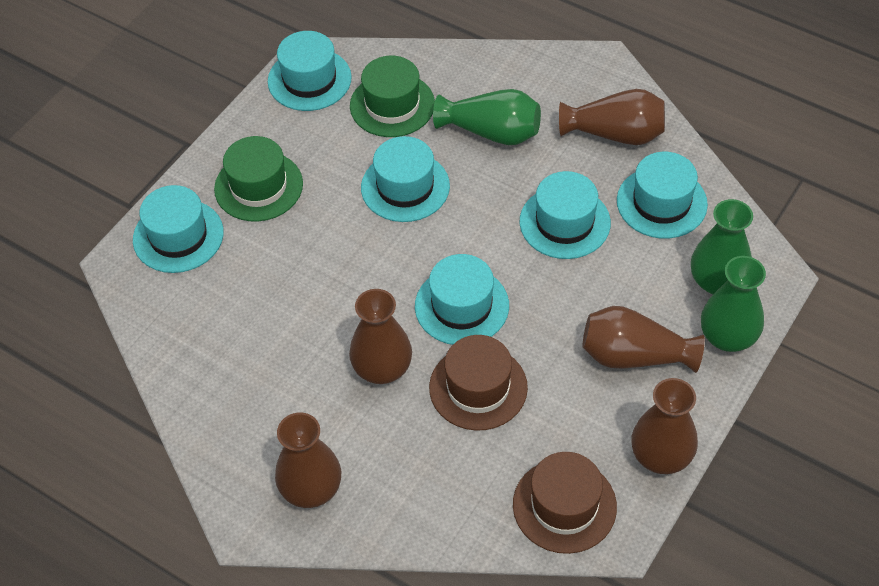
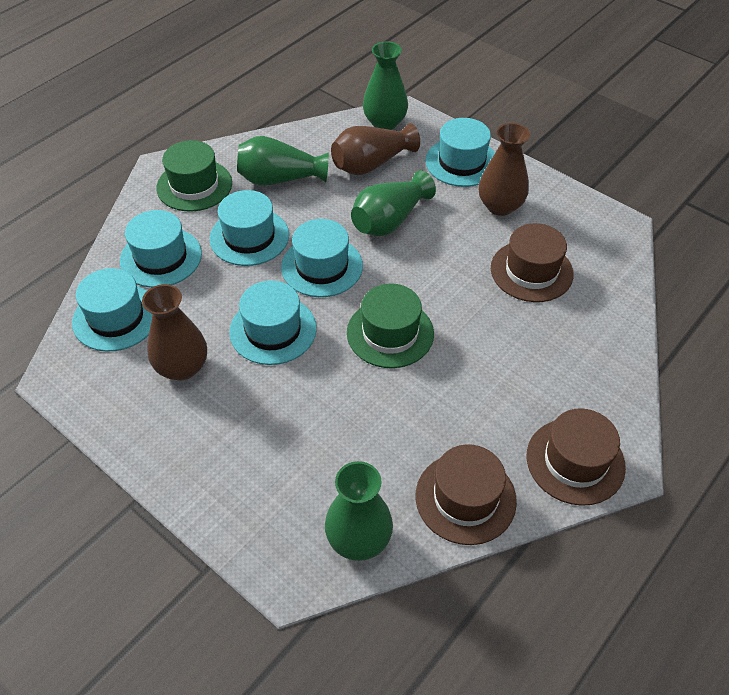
brown hat: 2 -> 3
brown vase: 5 -> 3
green vase: 3 -> 4

